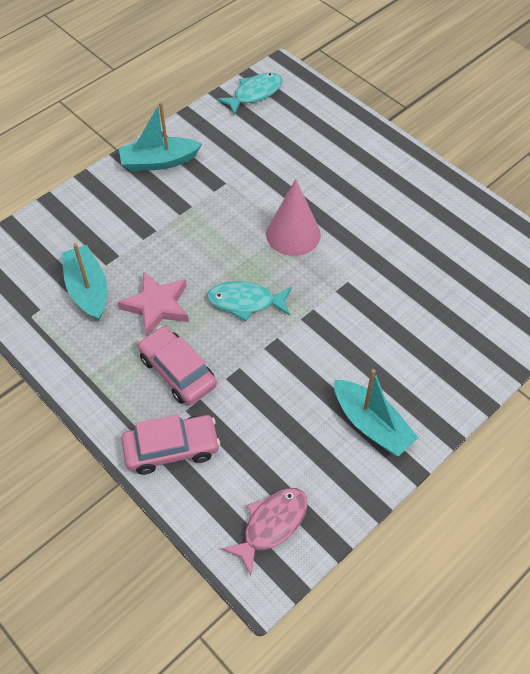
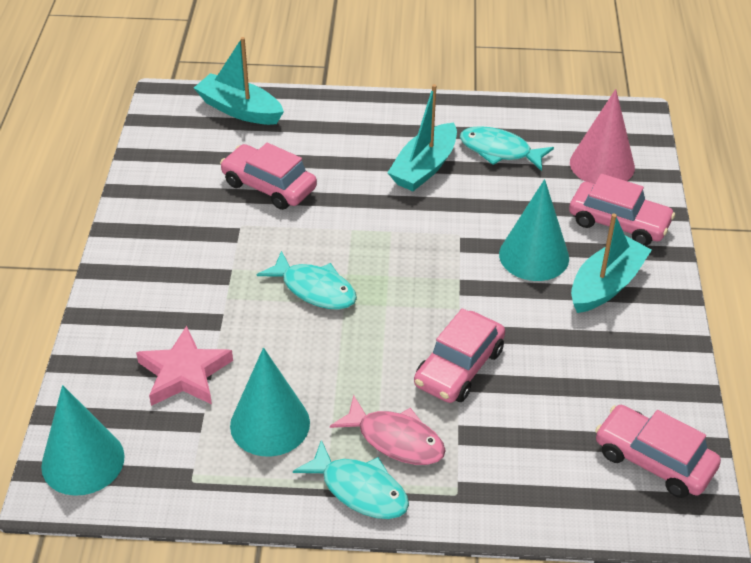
pink car: 2 -> 4
turquoise cone: 0 -> 3
turquoise fish: 2 -> 3

